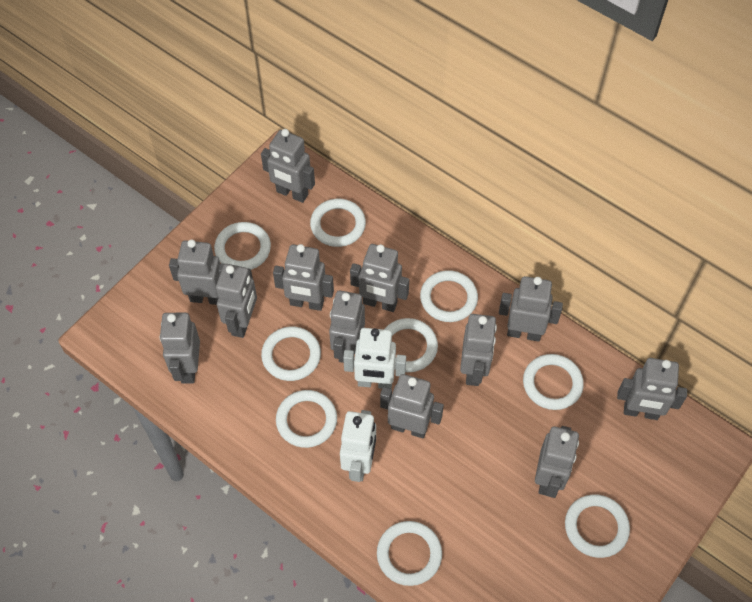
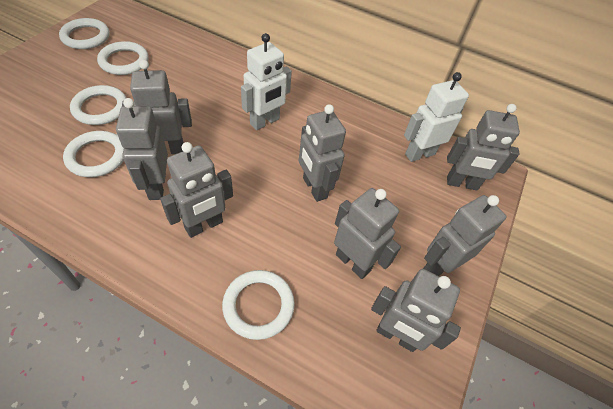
grey robot: 12 -> 8
white ring: 9 -> 5

